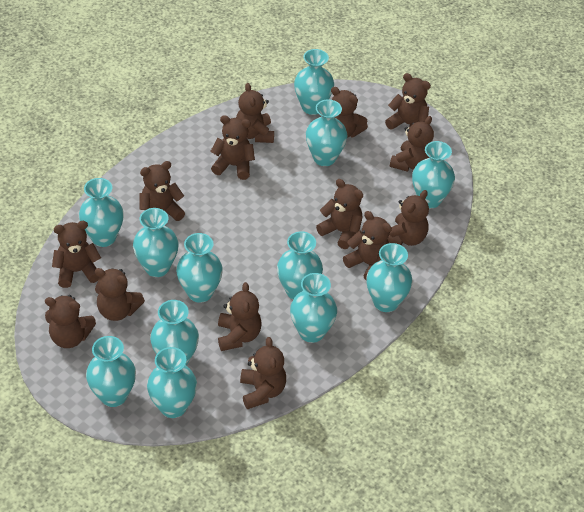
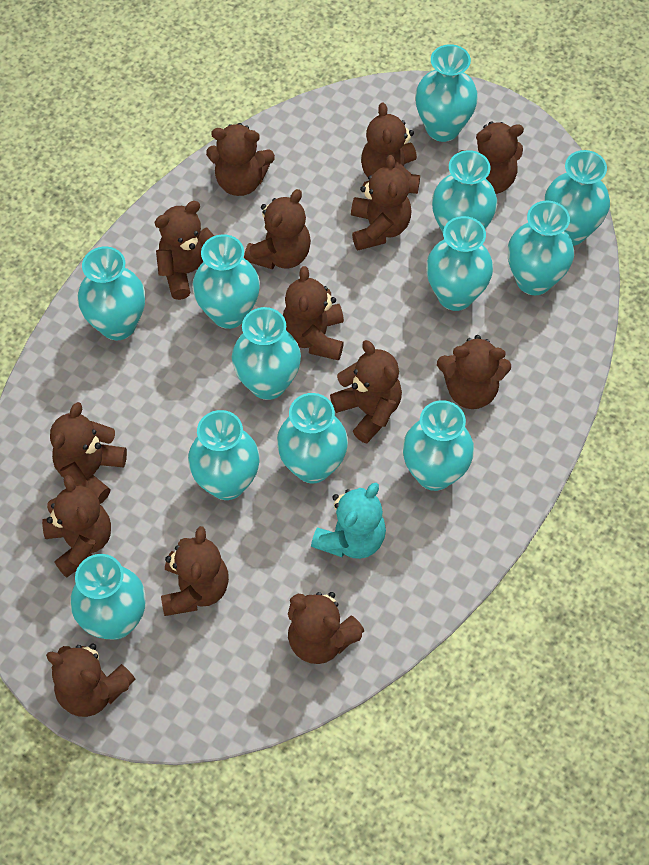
turquoise teddy bear: 0 -> 1

